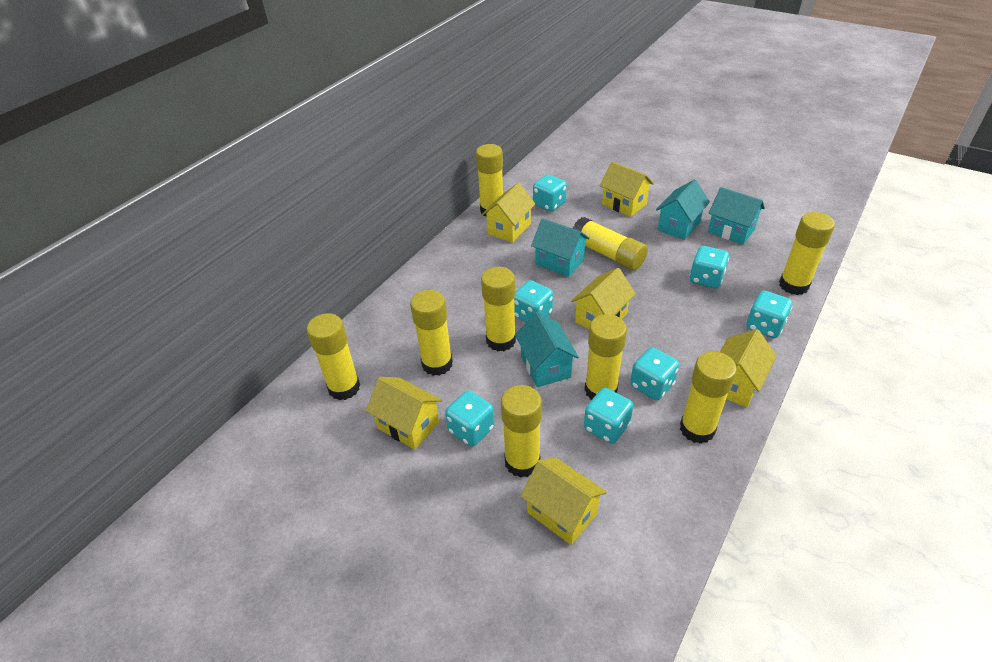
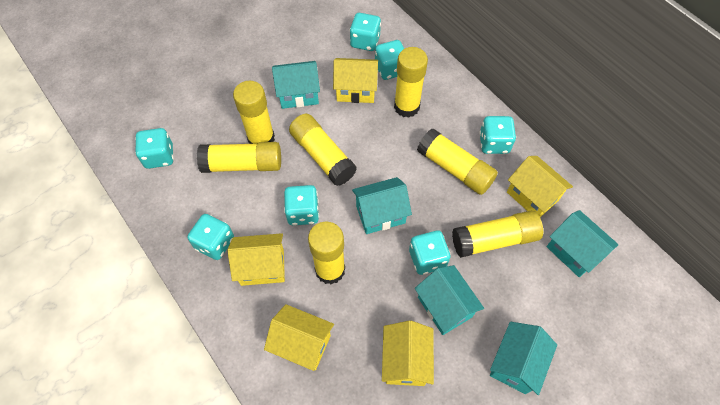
turquoise house: 4 -> 5
yellow glue stick: 9 -> 7
yellow house: 6 -> 5

